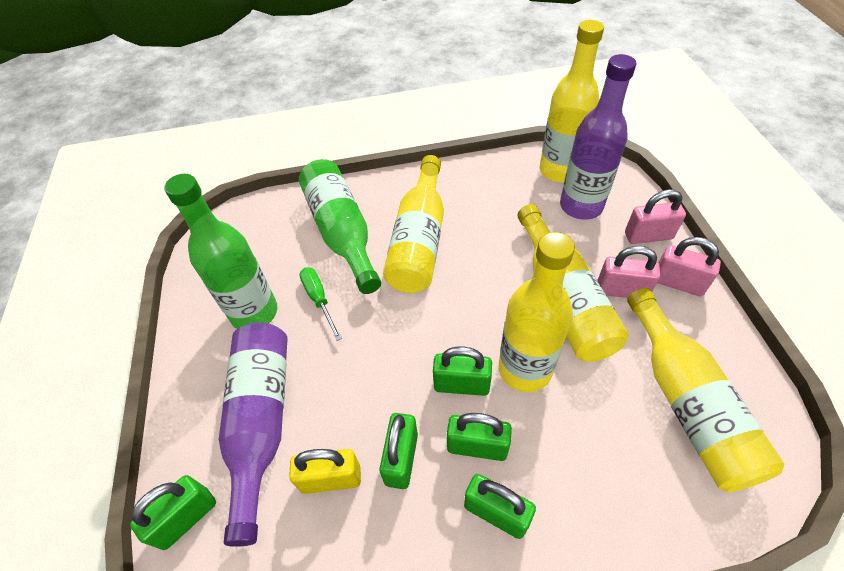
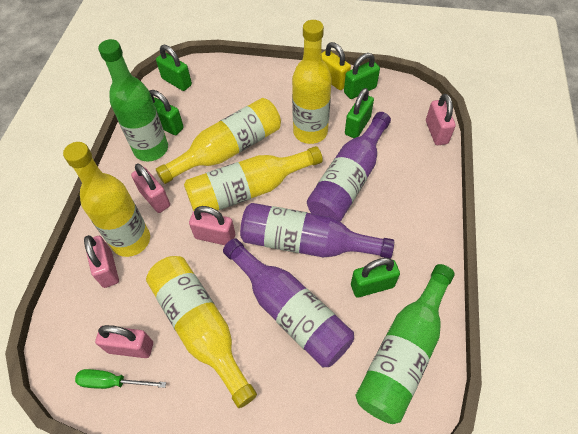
pink padlock: 3 -> 5
purple bottle: 2 -> 3

